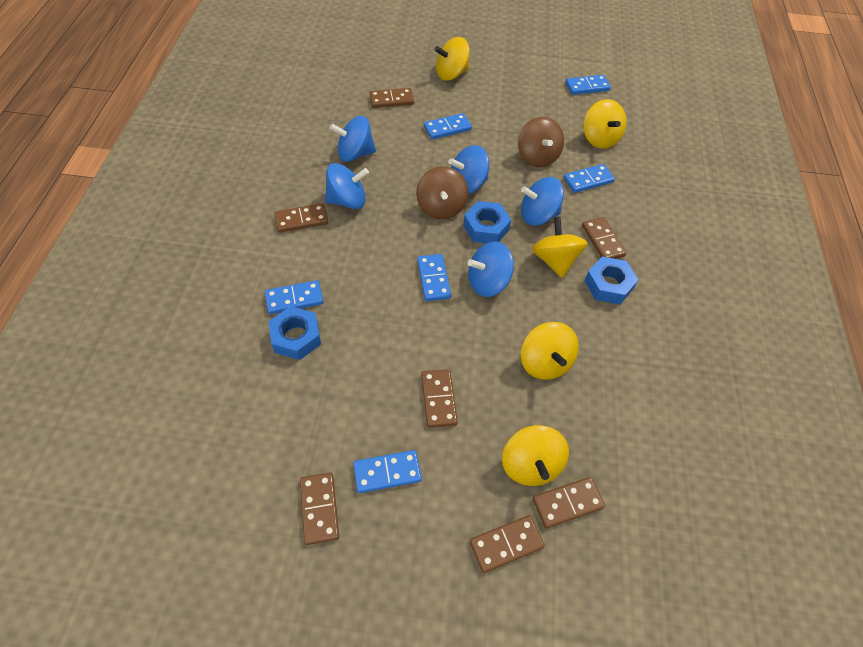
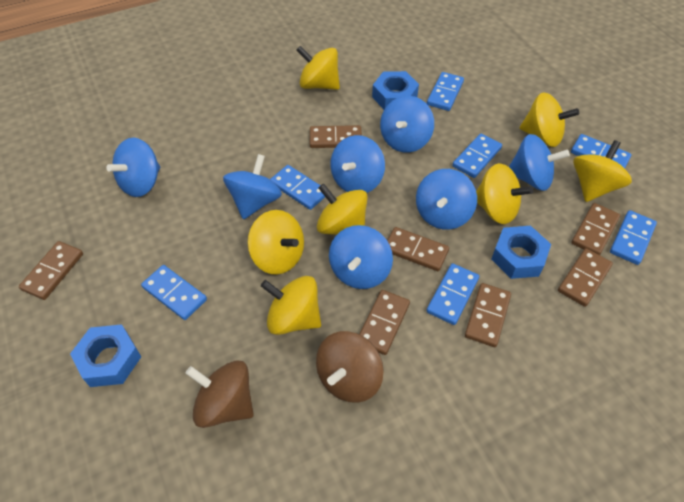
blue domino: 6 -> 7
blue spinning top: 5 -> 7
yellow spinning top: 5 -> 7

